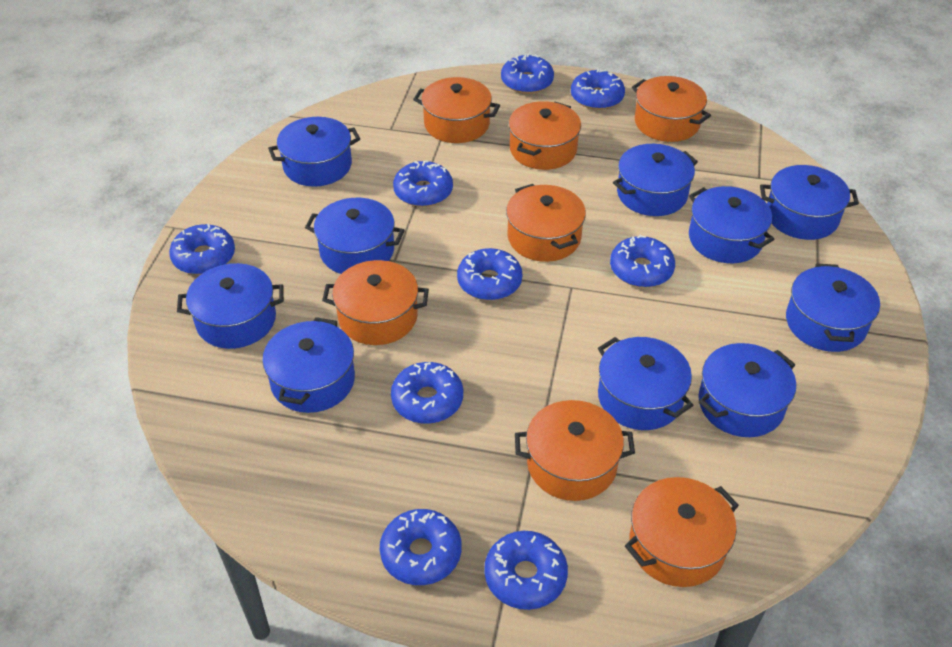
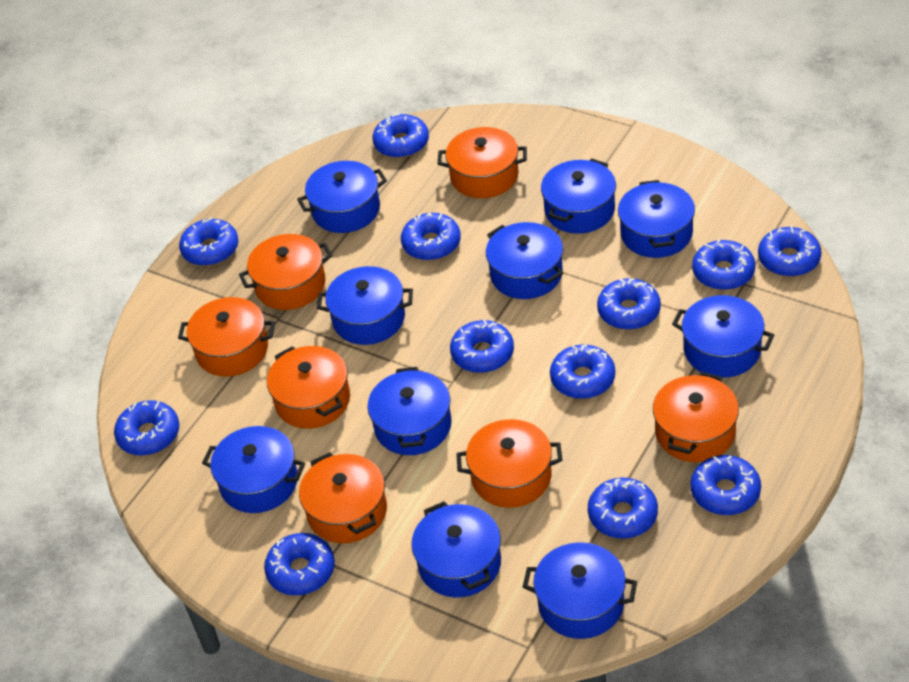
blue donut: 9 -> 12

